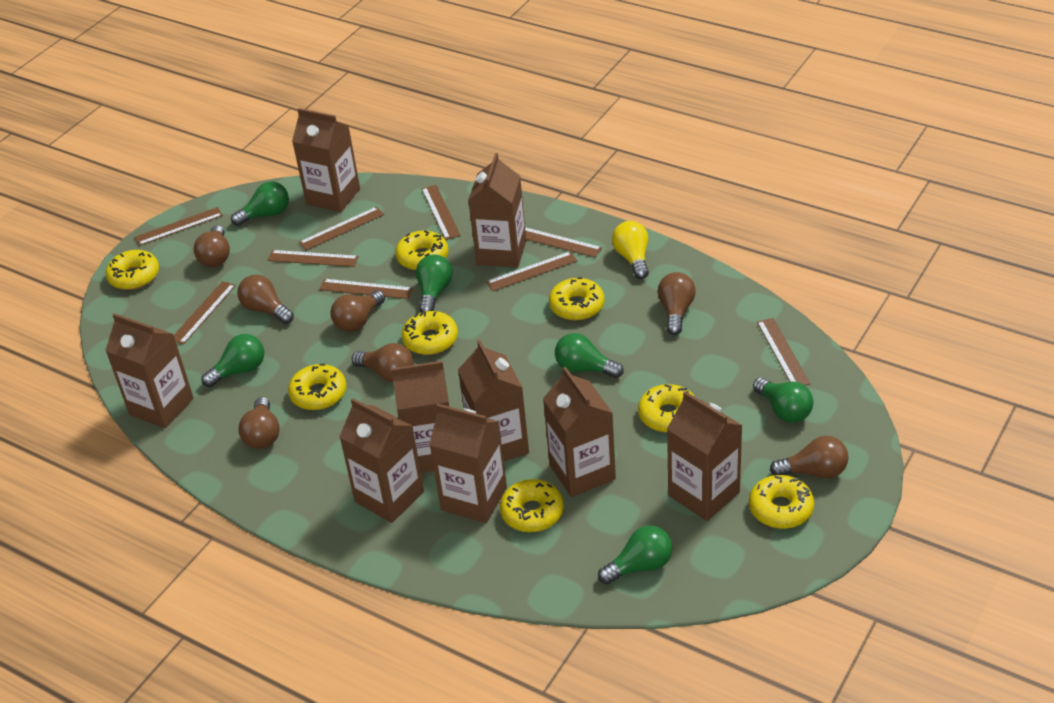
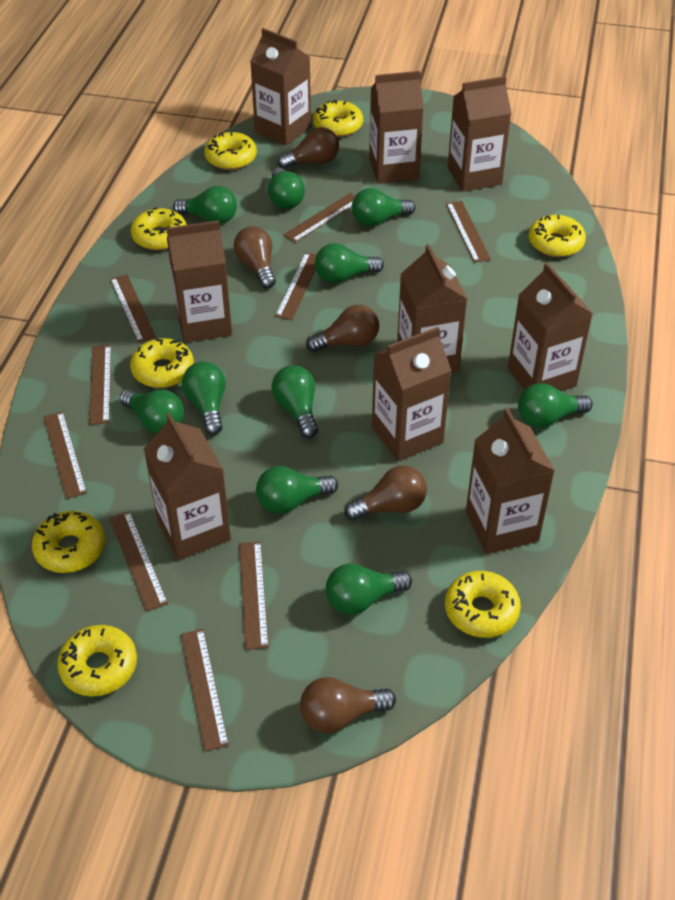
brown light bulb: 7 -> 5
green light bulb: 6 -> 10
yellow light bulb: 1 -> 0

